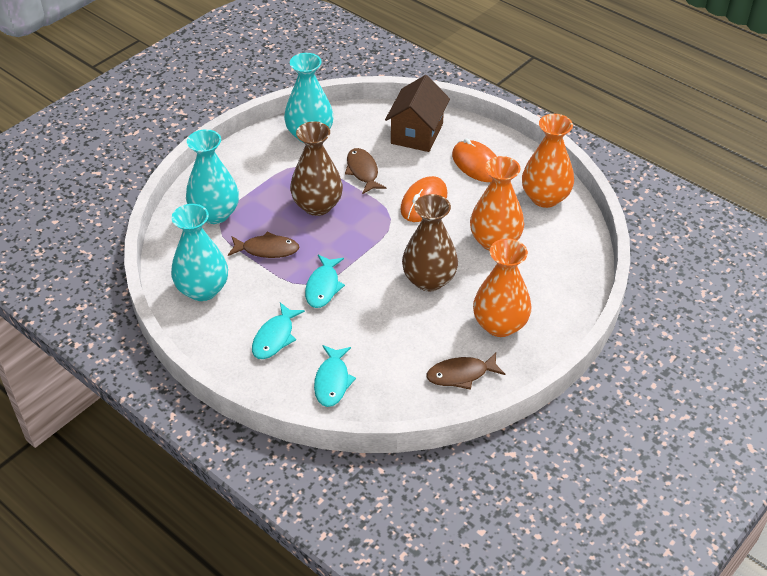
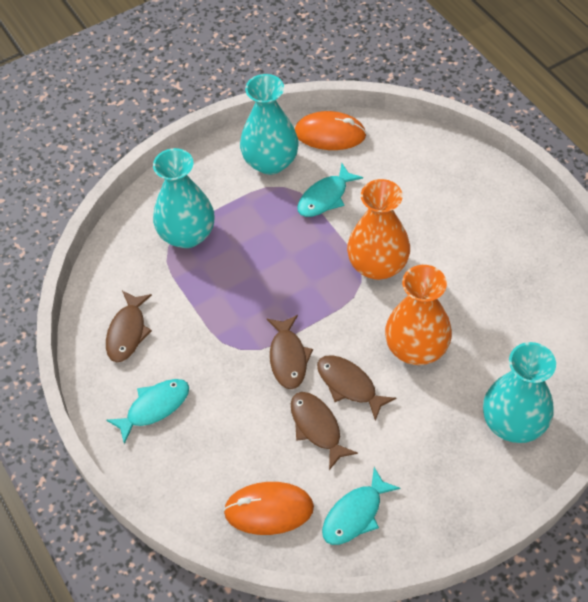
brown fish: 3 -> 4
brown house: 1 -> 0
brown vase: 2 -> 0
orange vase: 3 -> 2

